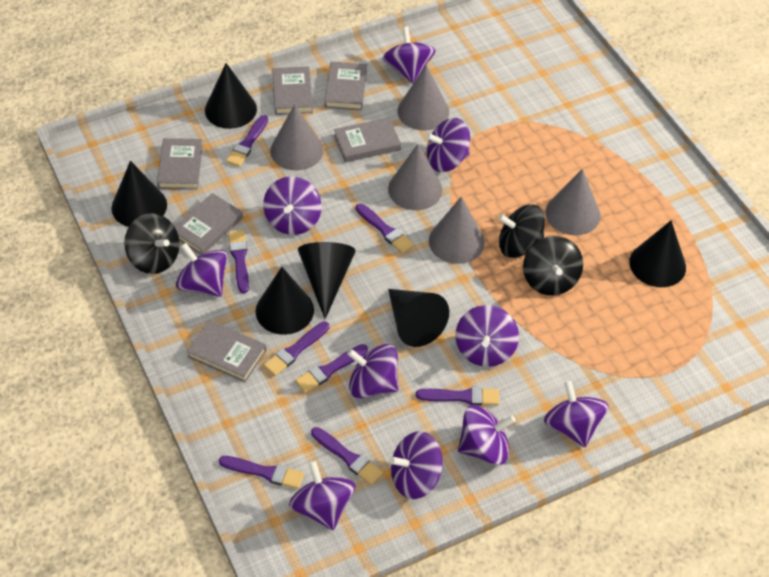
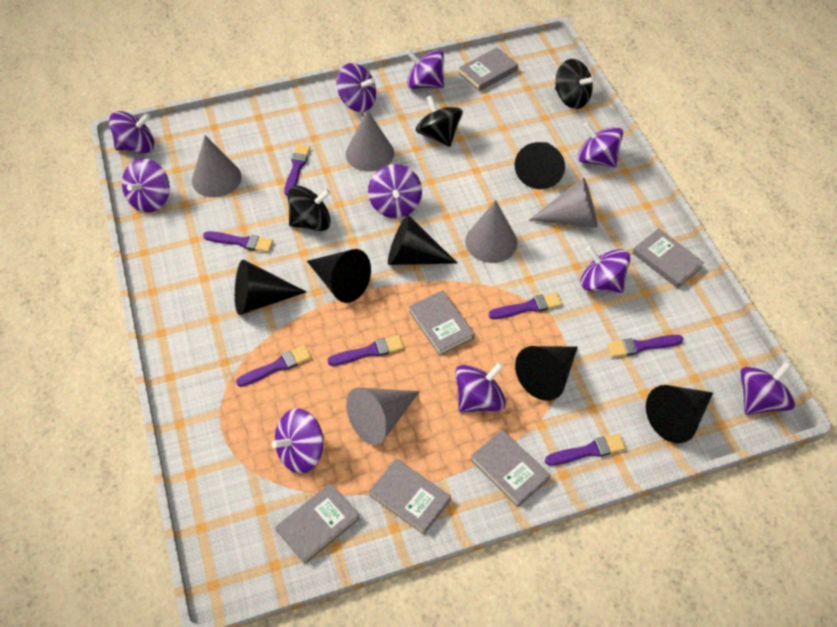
purple brush: 8 -> 7

